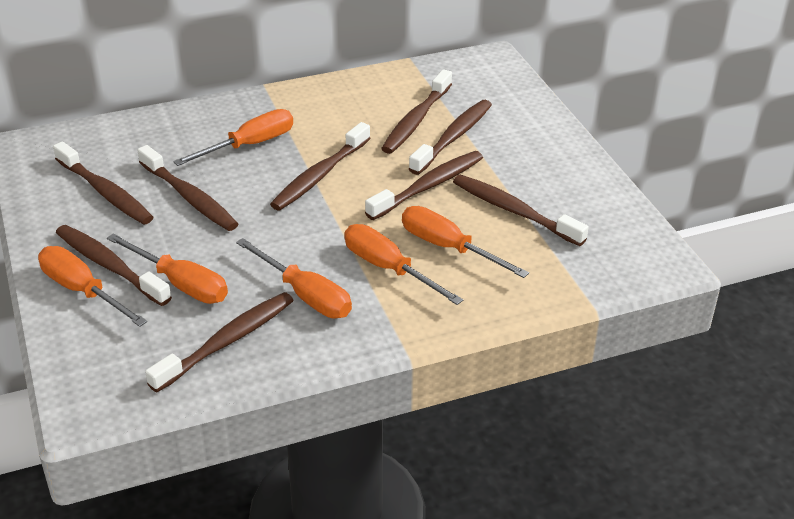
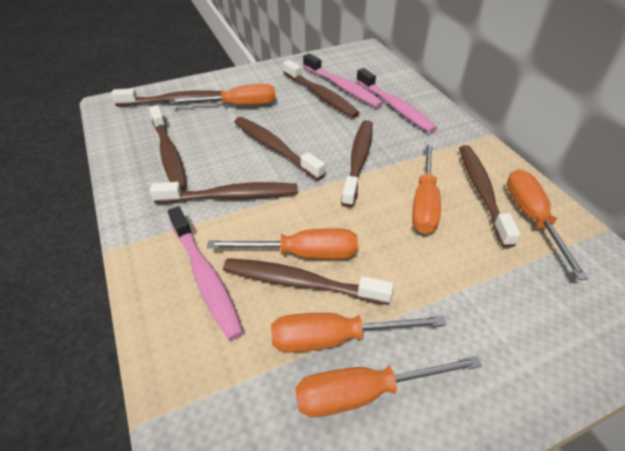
brown toothbrush: 9 -> 8
pink toothbrush: 0 -> 3

